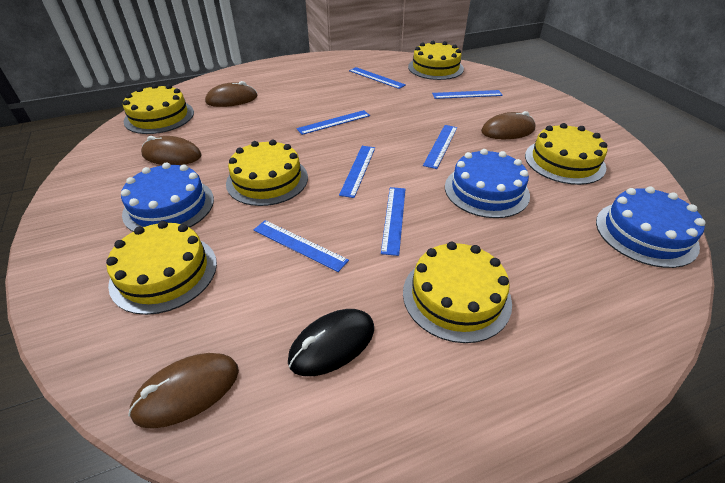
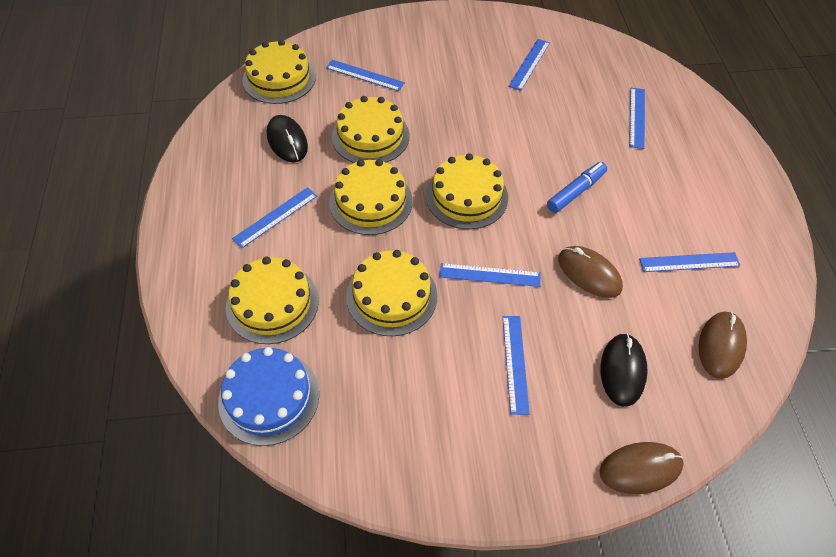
black mouse: 1 -> 2
blue cake: 3 -> 1
blue marker: 0 -> 1
brown mouse: 4 -> 3

